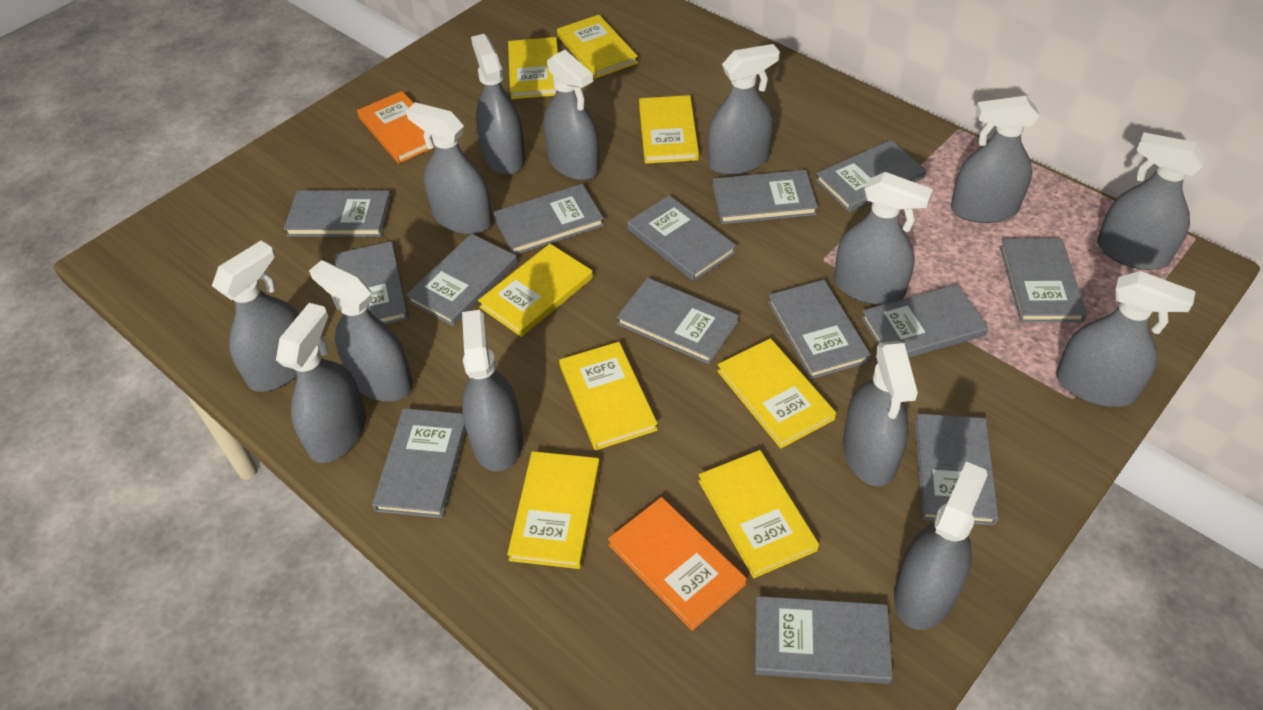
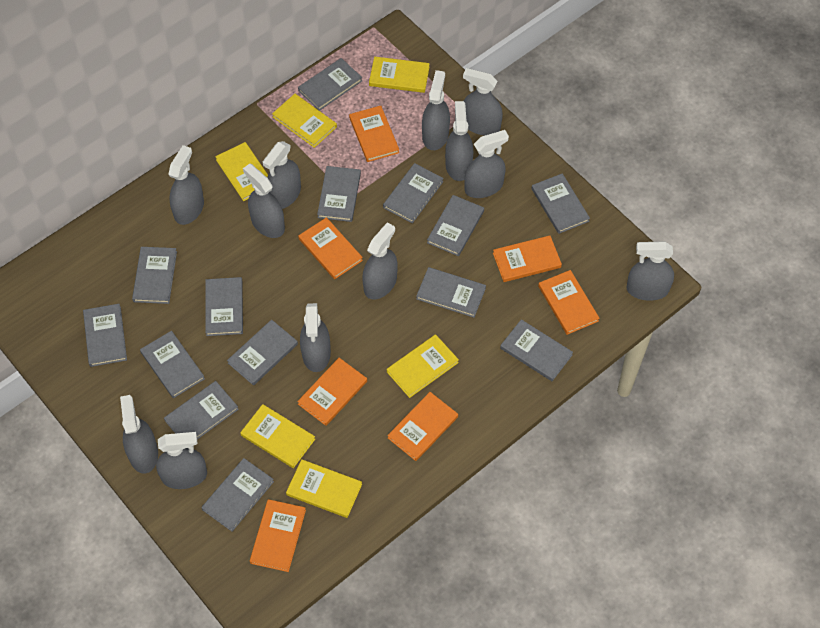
grey spray bottle: 14 -> 12
orange book: 2 -> 7
yellow book: 8 -> 6

